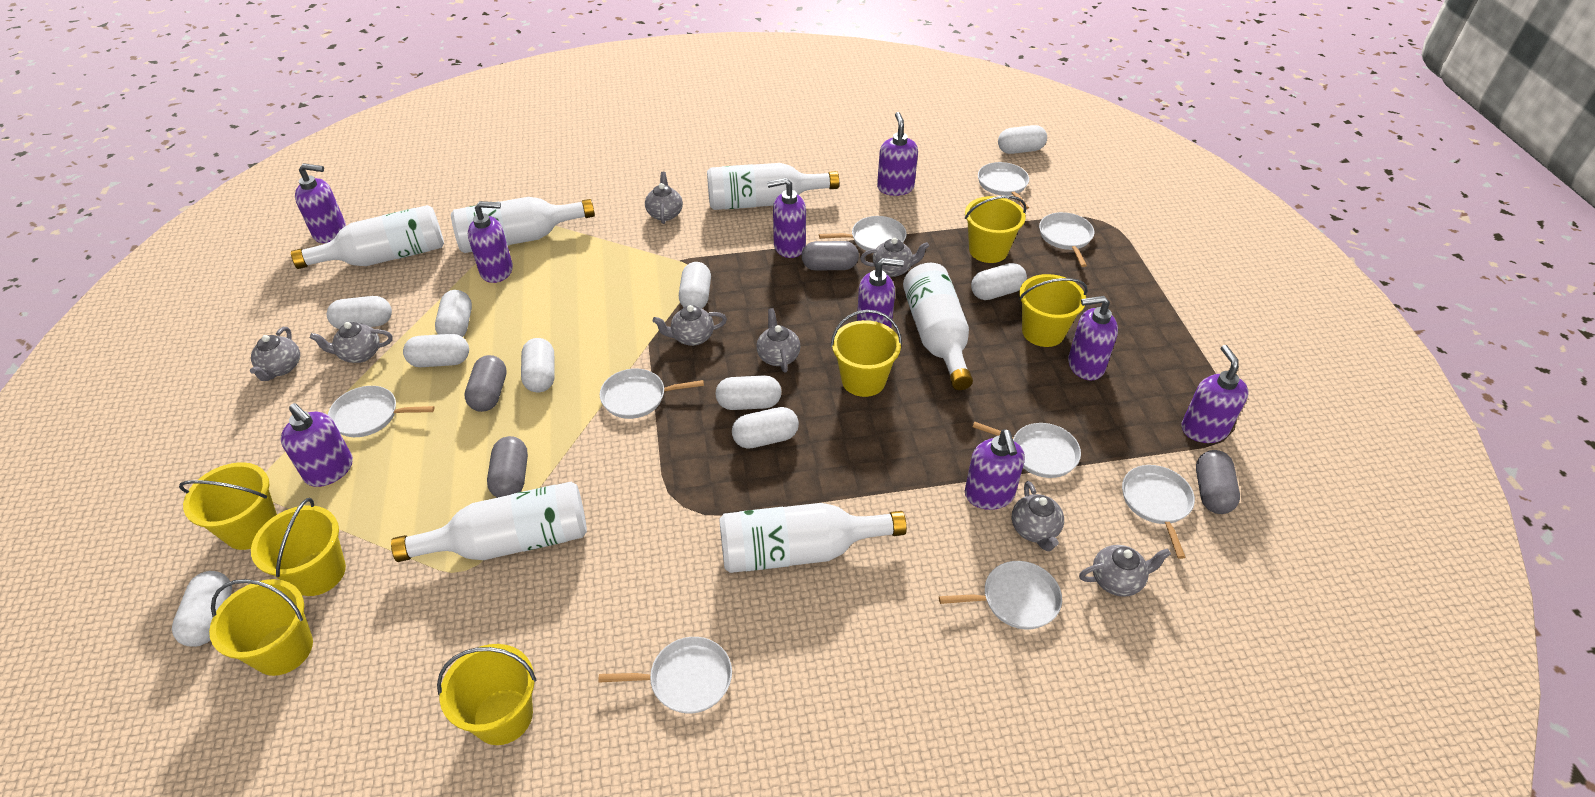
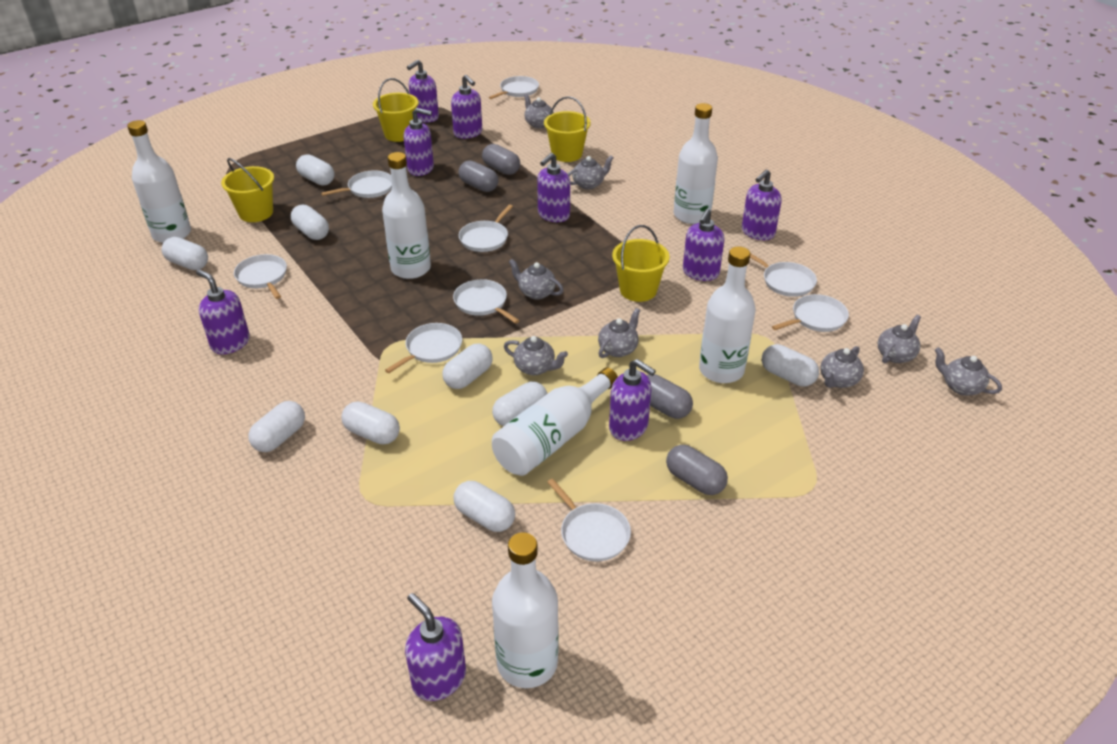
white capsule: 10 -> 9
yellow bucket: 7 -> 4

